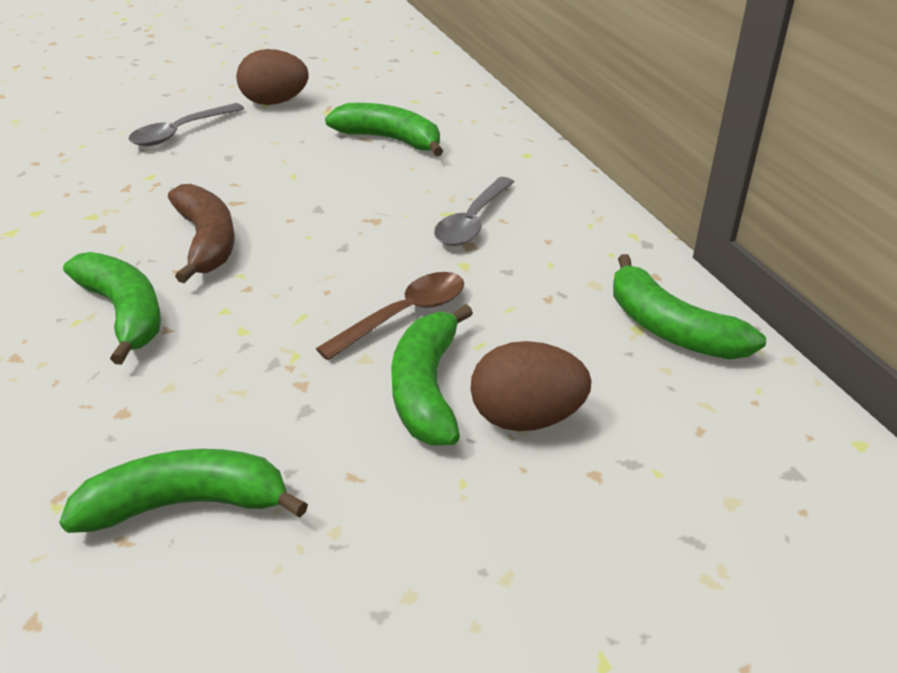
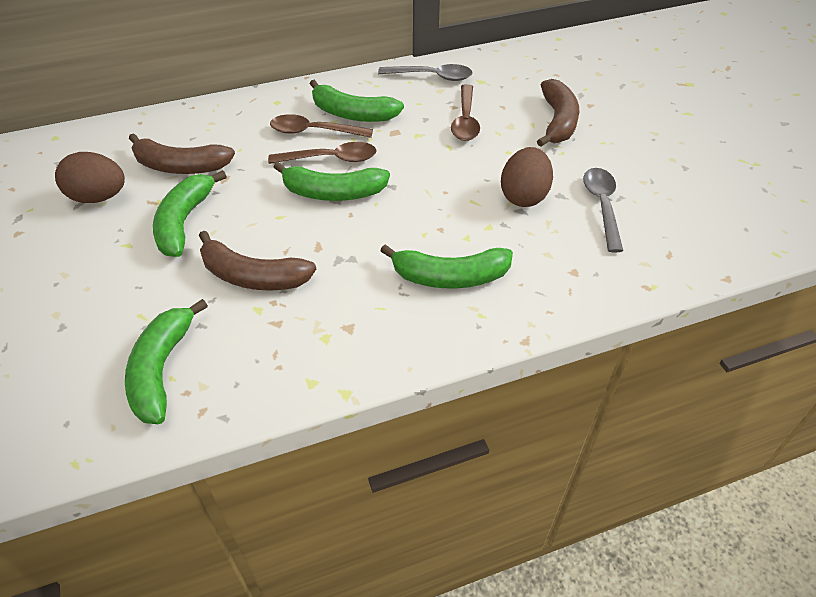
brown banana: 1 -> 3
brown spoon: 1 -> 3

